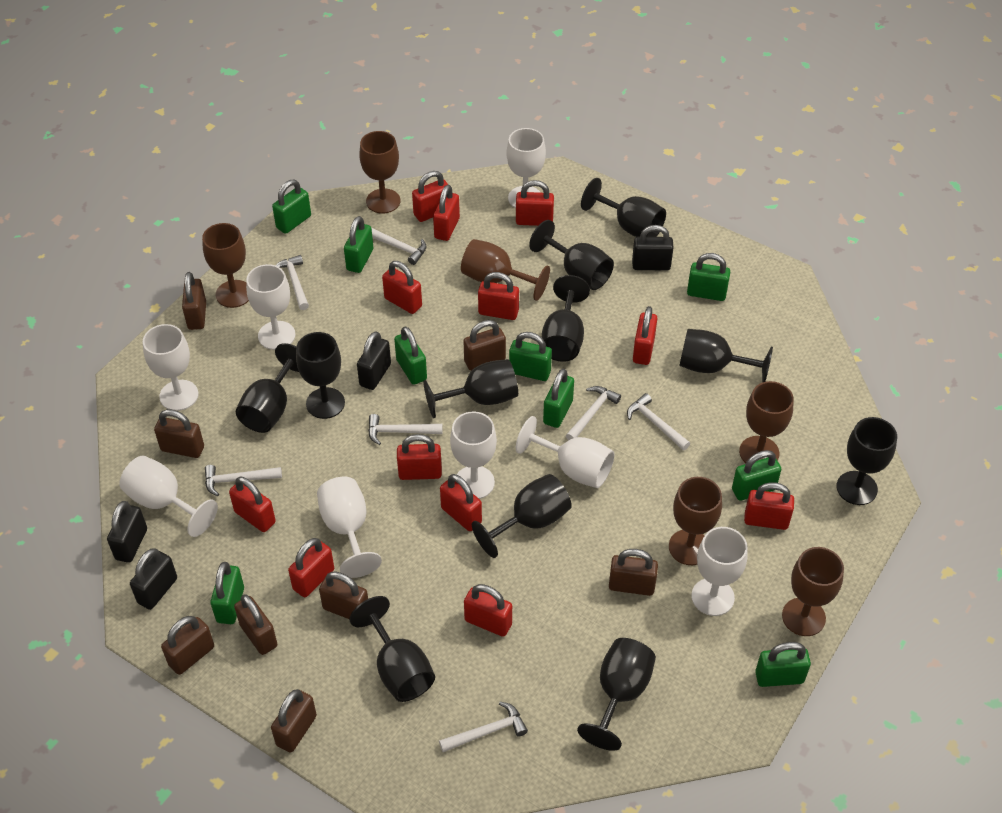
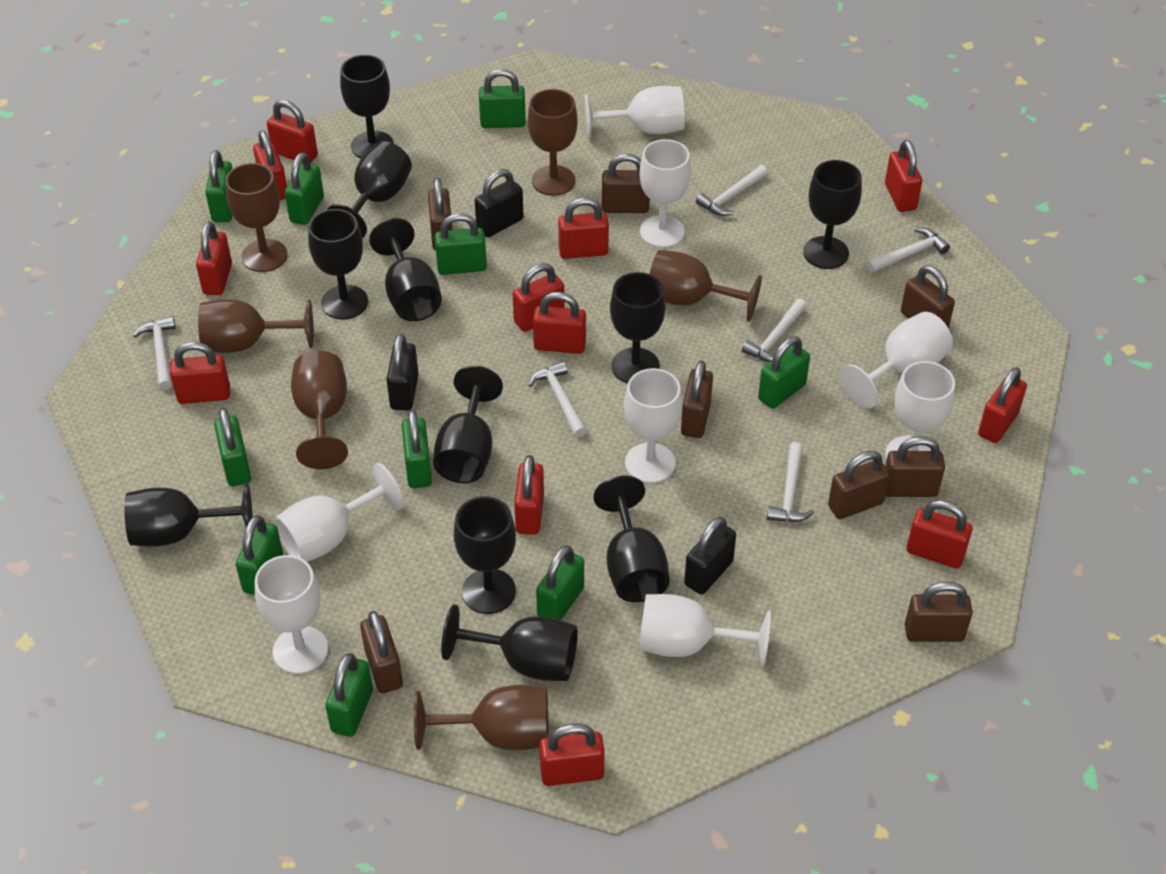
black padlock: 4 -> 3
green padlock: 9 -> 10
white hammer: 7 -> 6

